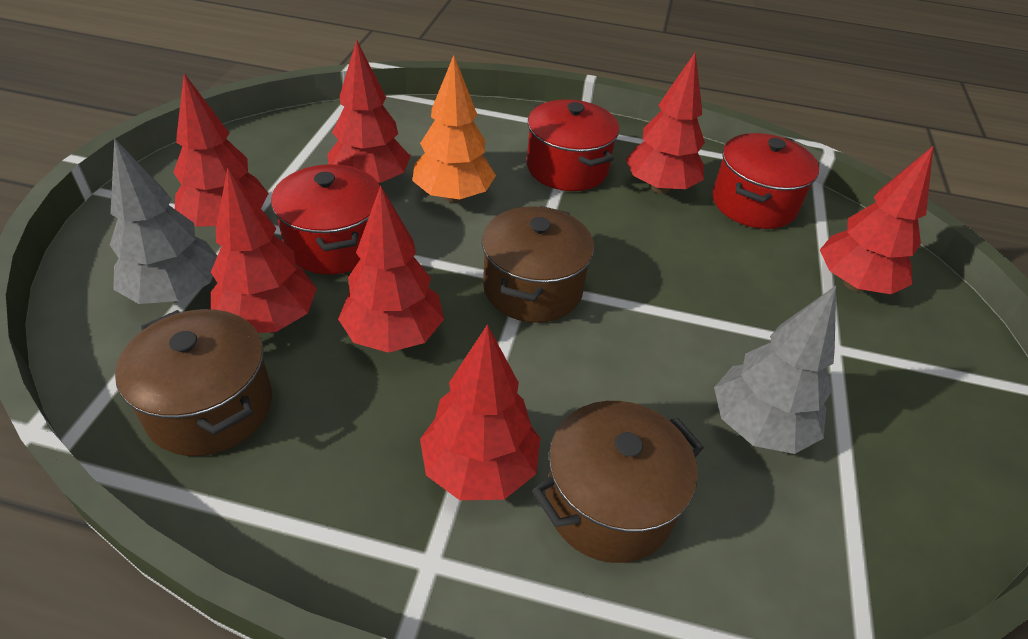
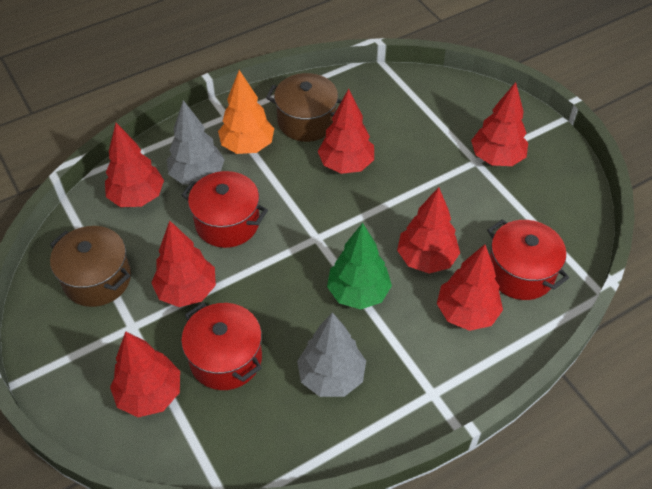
brown pot: 3 -> 2
green tree: 0 -> 1

